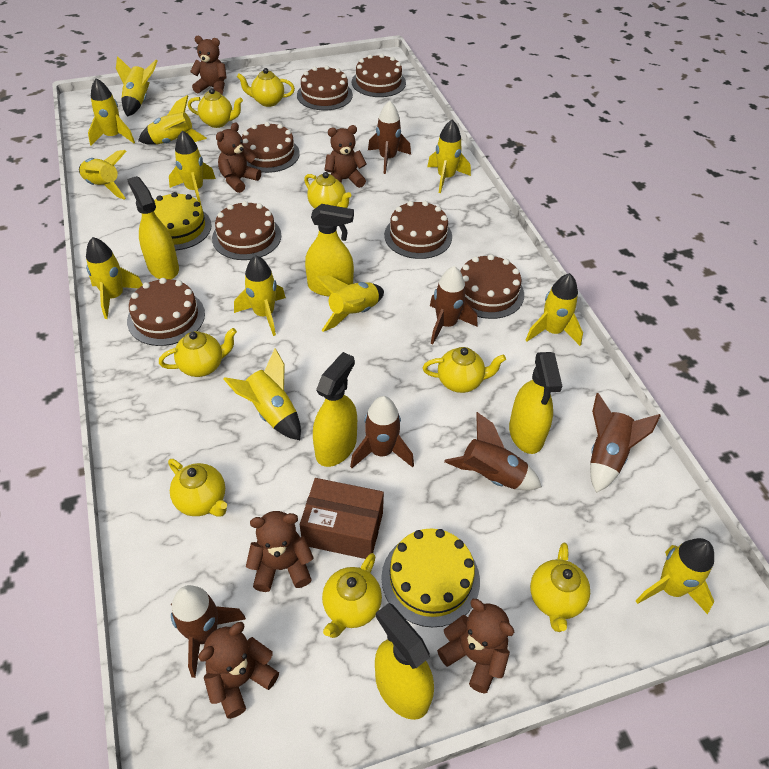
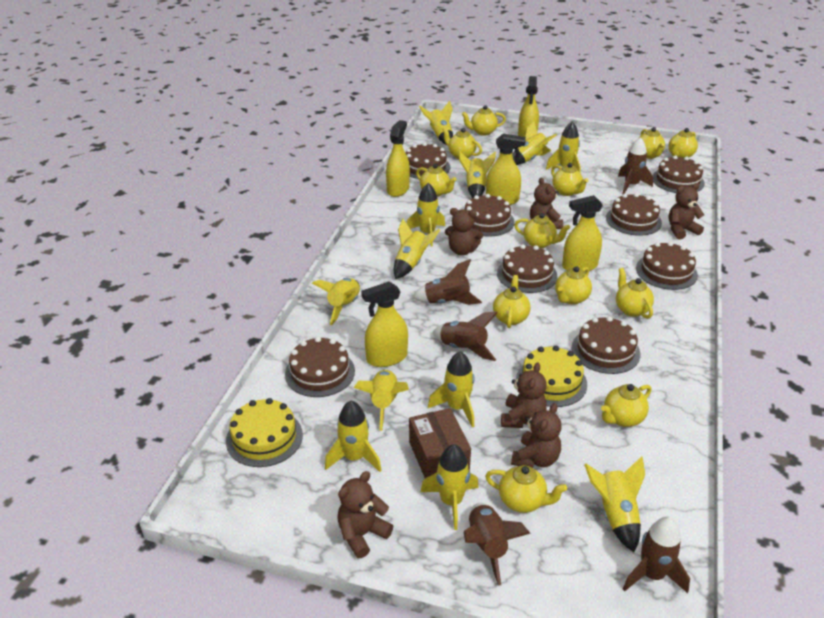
brown cake: 7 -> 8
brown rocket: 6 -> 5
yellow teapot: 8 -> 12

